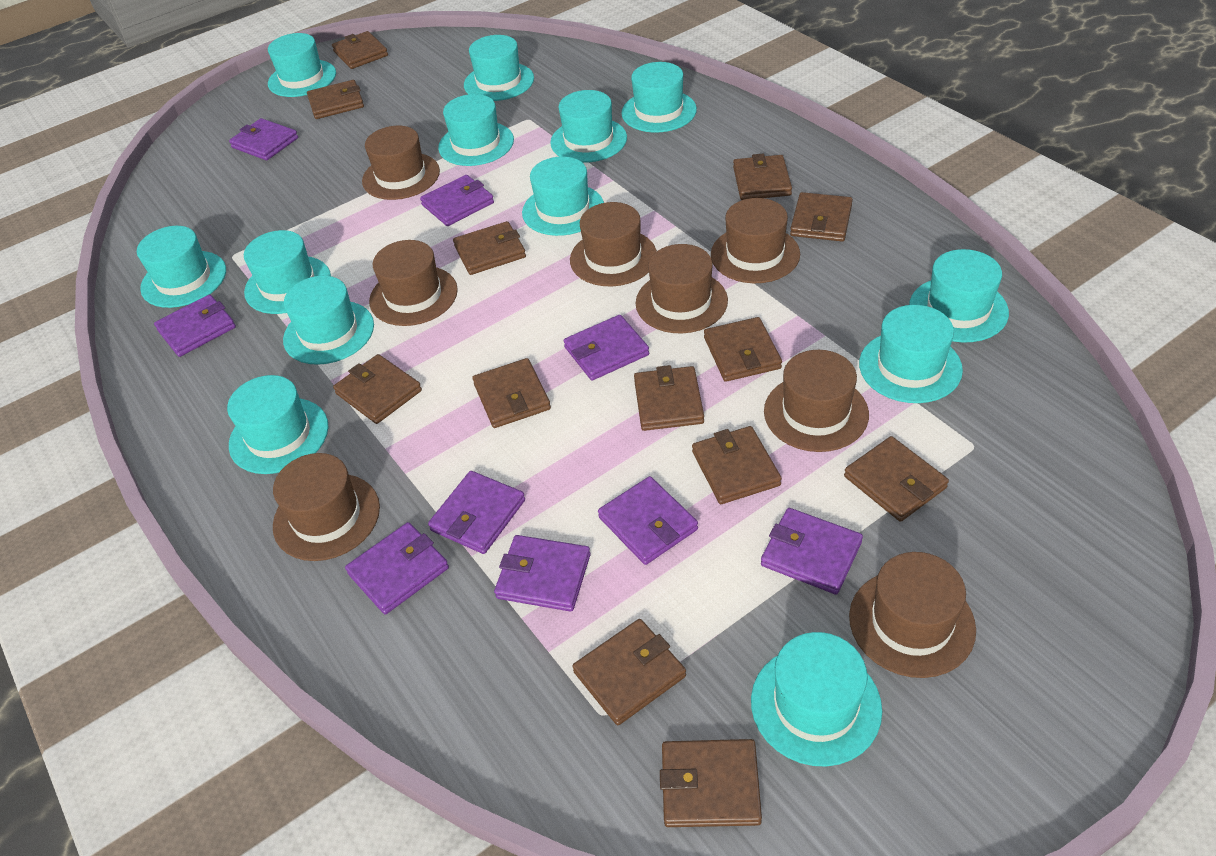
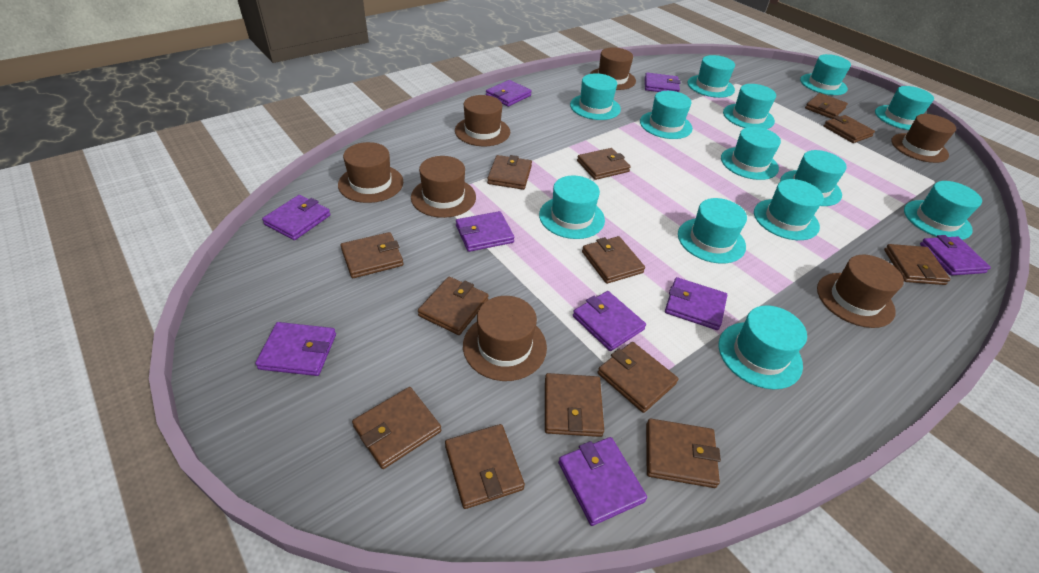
brown hat: 8 -> 7

